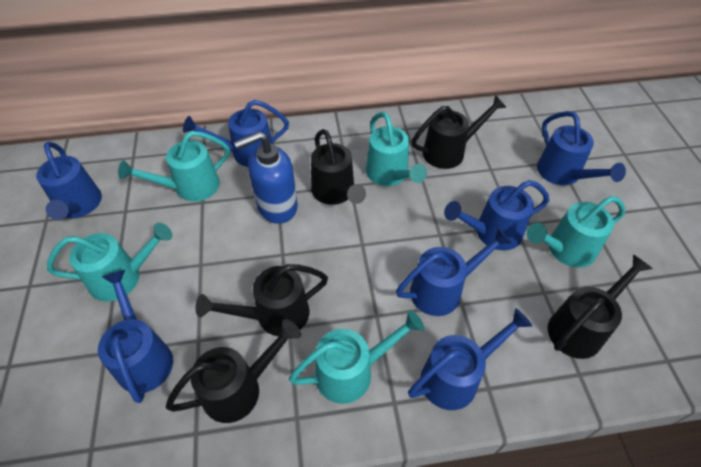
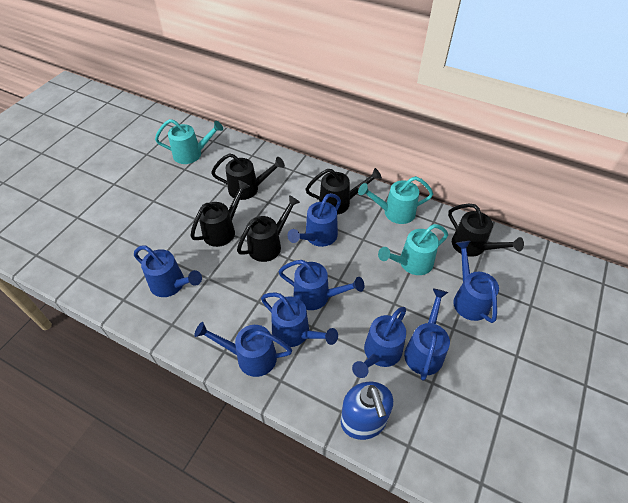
blue watering can: 7 -> 8
turquoise watering can: 5 -> 3

